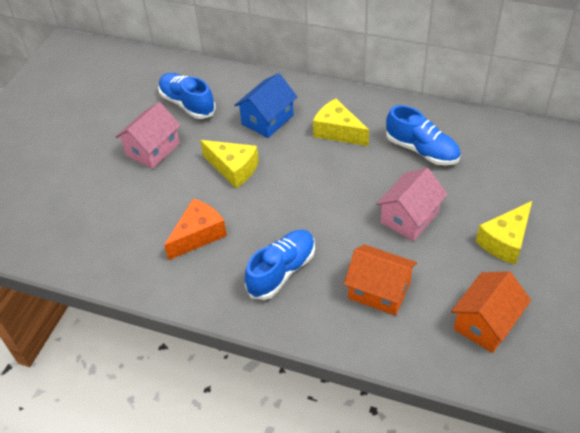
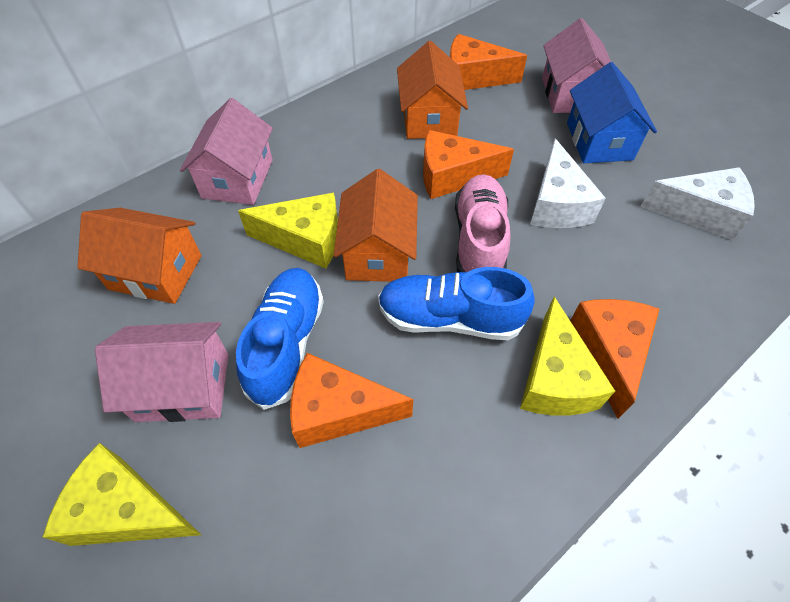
blue shoe: 3 -> 2
orange cheese: 1 -> 4
orange house: 2 -> 3
pink house: 2 -> 3
pink shoe: 0 -> 1
white cheese: 0 -> 2

